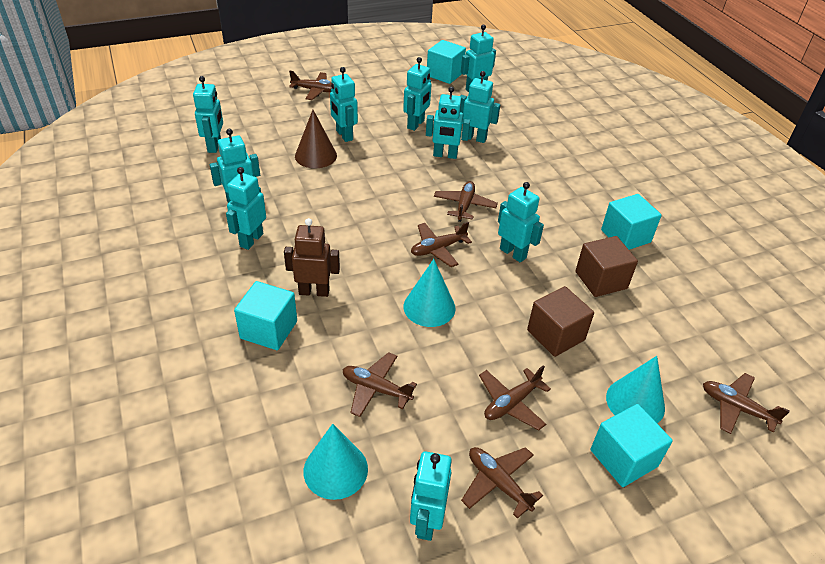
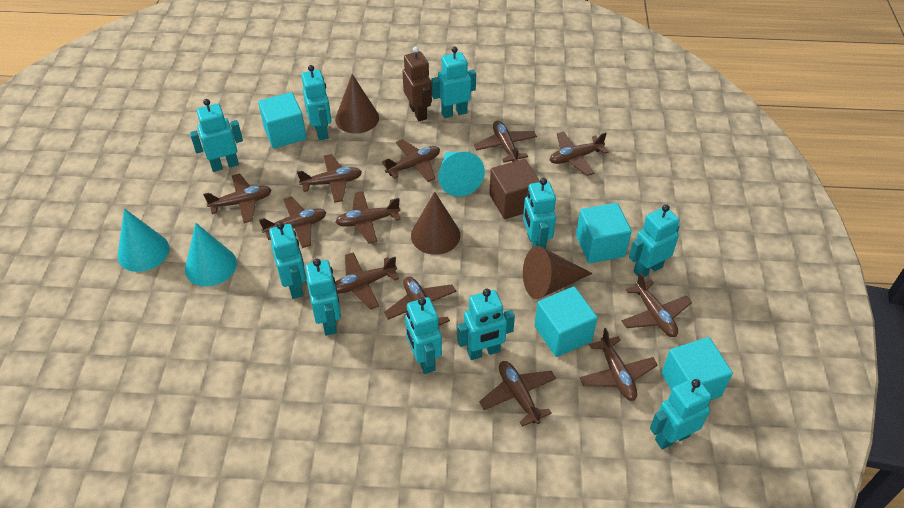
brown cone: 1 -> 3
brown cube: 2 -> 1
brown plane: 7 -> 12

